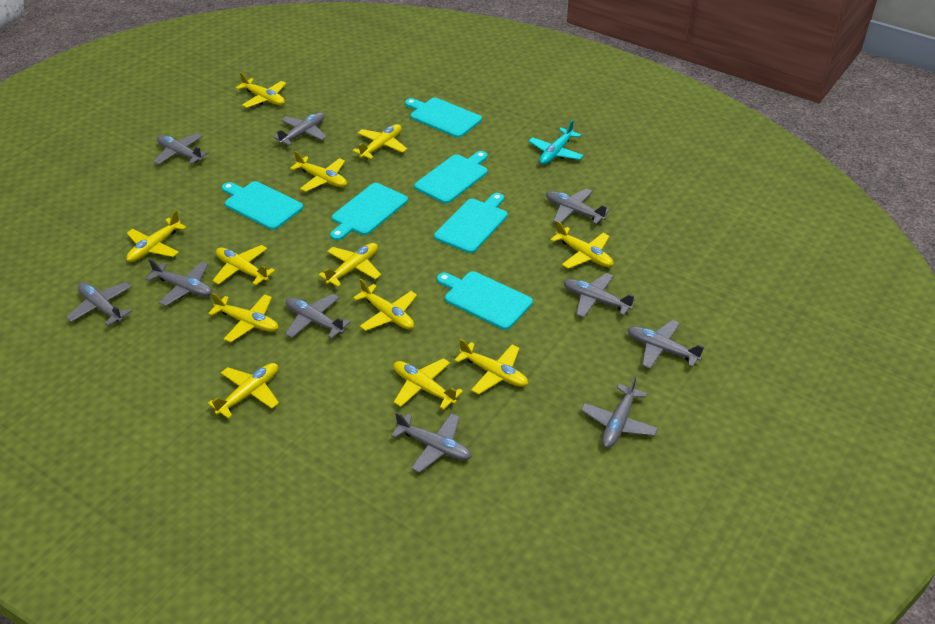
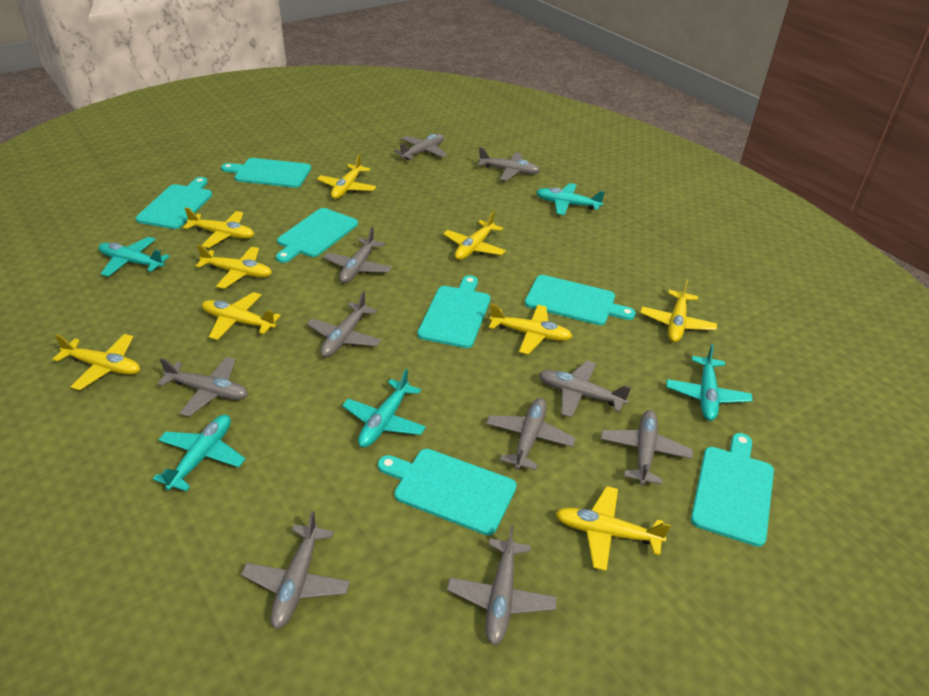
turquoise cutting board: 6 -> 7
turquoise plane: 1 -> 5
yellow plane: 12 -> 9

